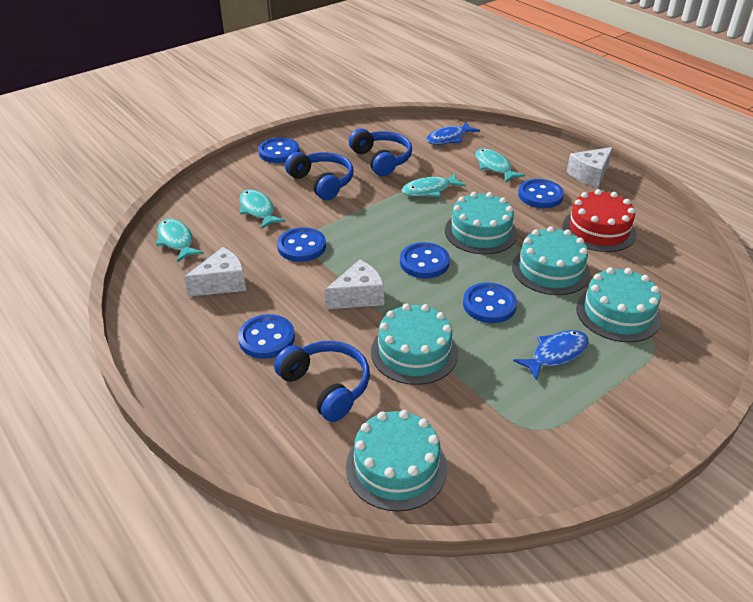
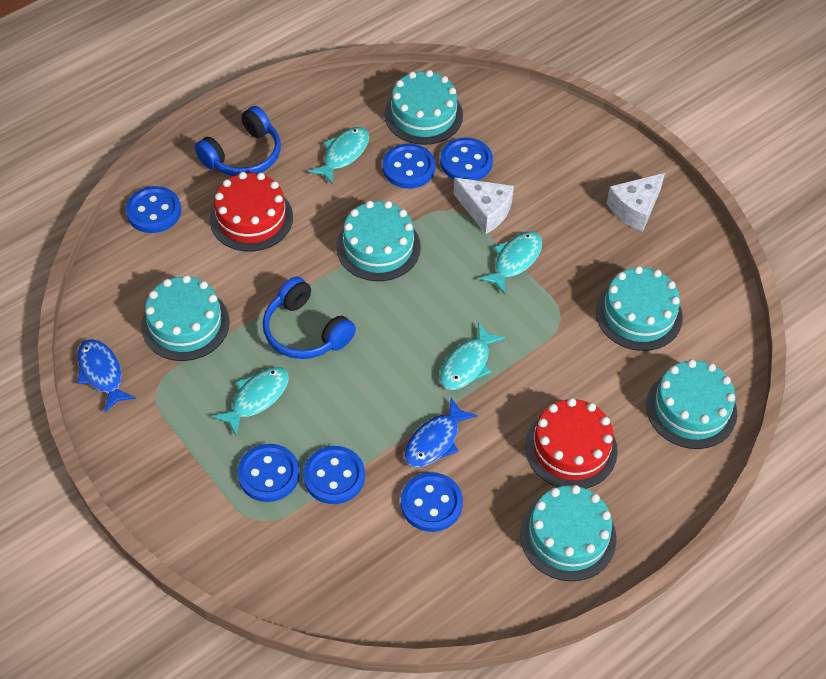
blue headphones: 3 -> 2
red cake: 1 -> 2
turquoise cake: 5 -> 6
white cheese: 3 -> 2

